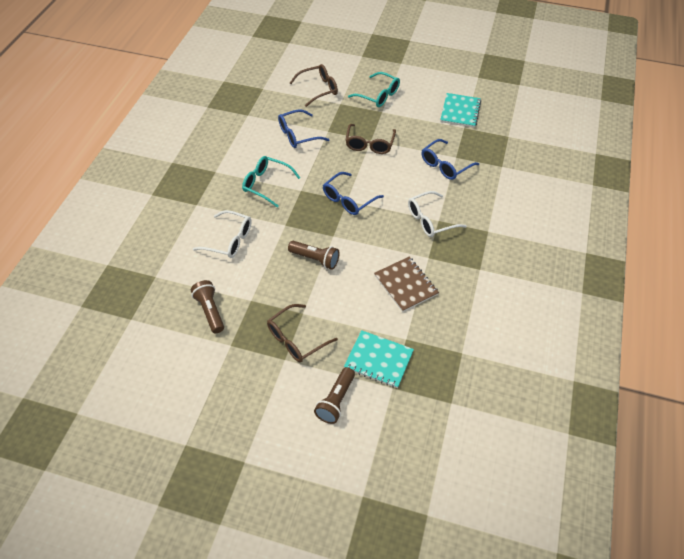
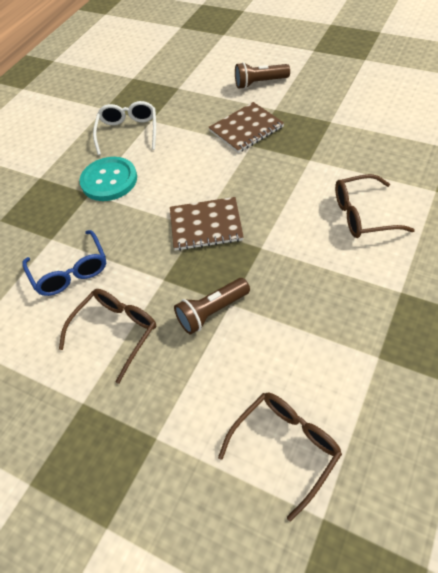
blue glasses: 3 -> 1
brown flashlight: 3 -> 2
brown notebook: 1 -> 2
turquoise button: 0 -> 1
turquoise glasses: 2 -> 0
turquoise notebook: 2 -> 0
white glasses: 2 -> 1

